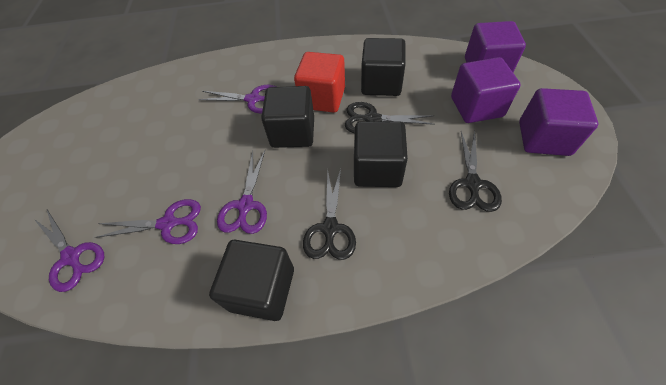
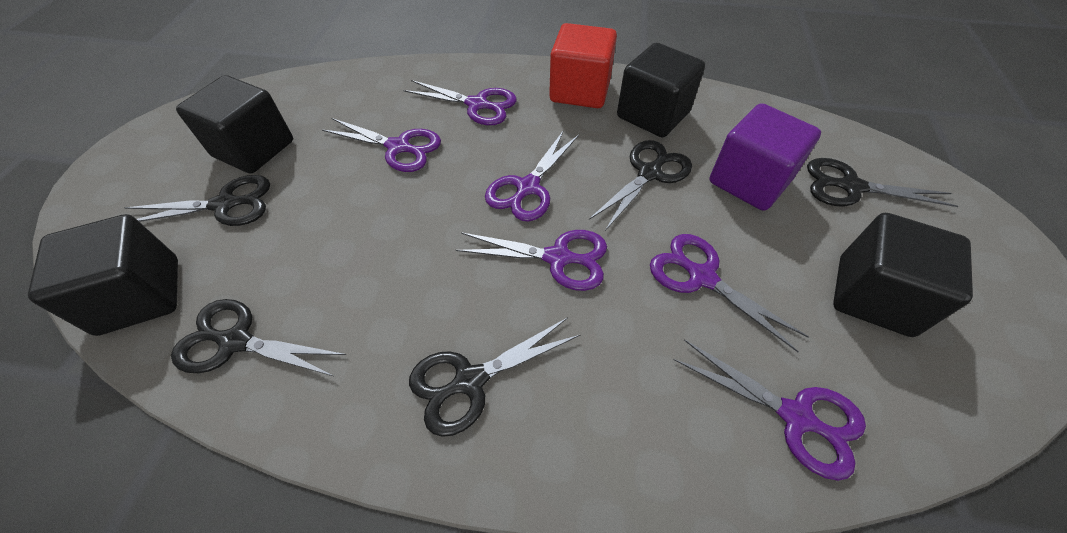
black scissors: 3 -> 5
purple cube: 3 -> 1
purple scissors: 4 -> 6

